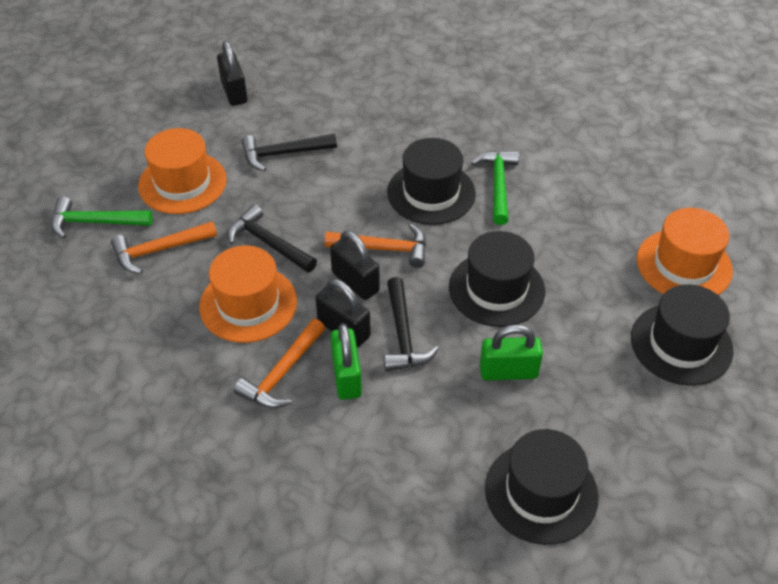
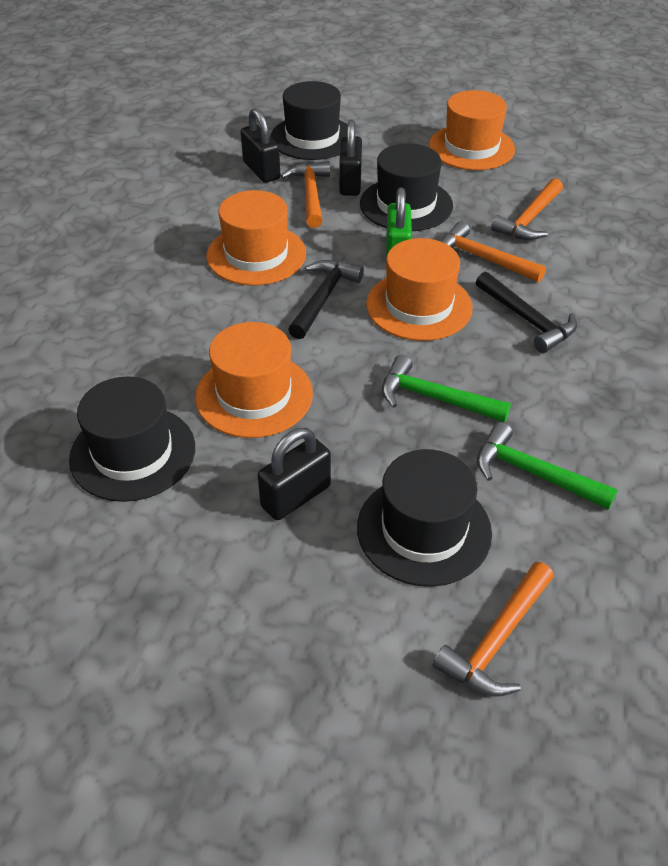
black hammer: 3 -> 2
green padlock: 2 -> 1
orange hammer: 3 -> 4
orange hat: 3 -> 4

